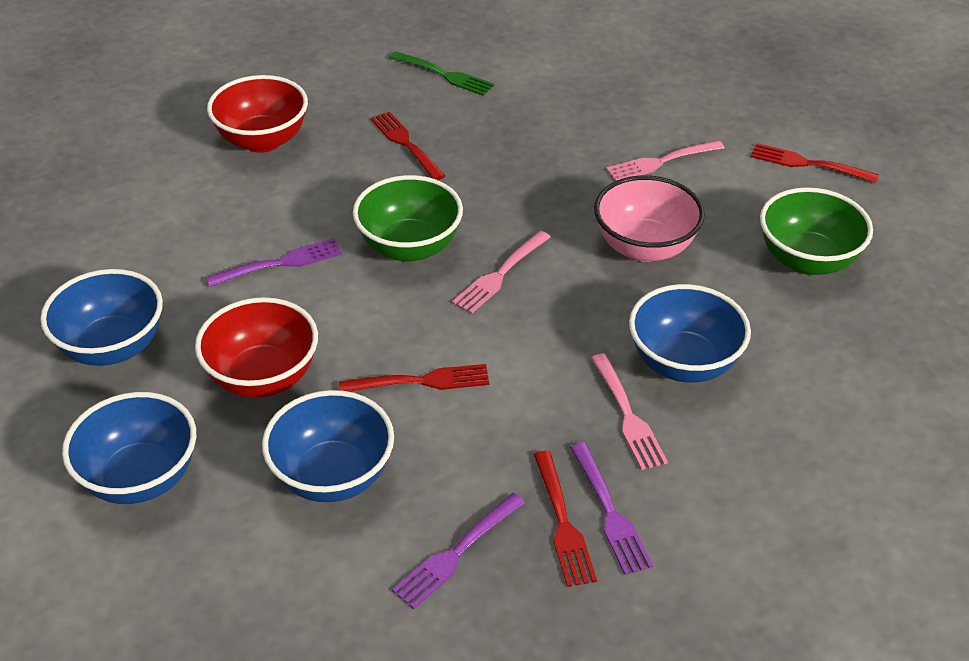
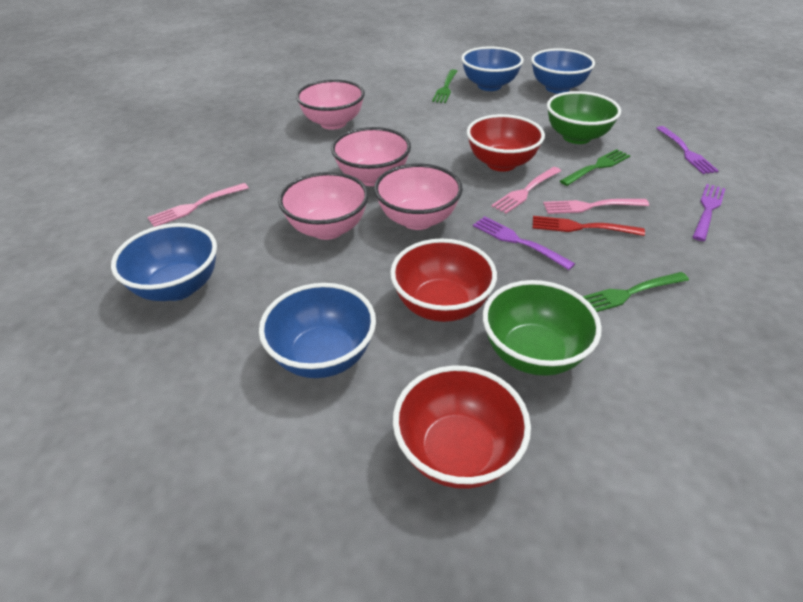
green fork: 1 -> 3
pink bowl: 1 -> 4
red bowl: 2 -> 3
red fork: 4 -> 1

